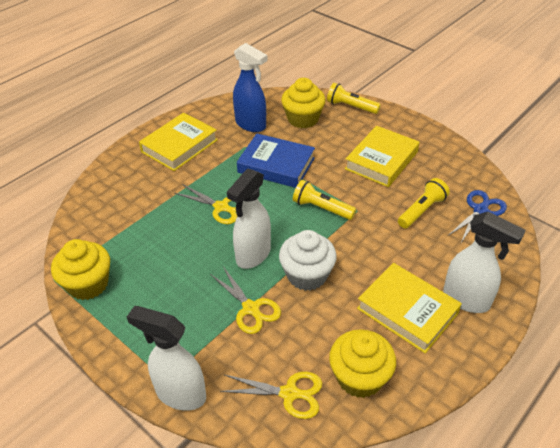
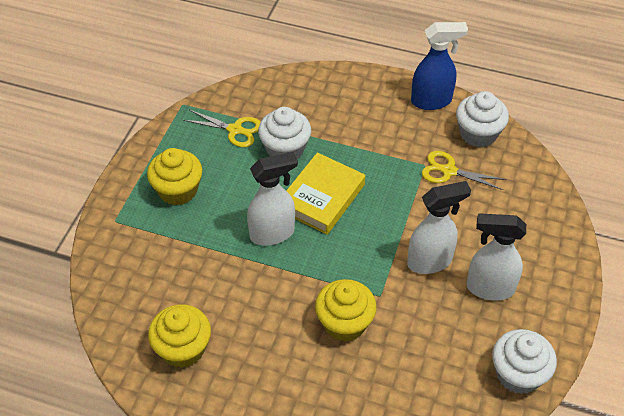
blue book: 1 -> 0
blue scissors: 1 -> 0
white cupcake: 1 -> 3
yellow book: 3 -> 1
yellow flashlight: 3 -> 0
yellow scissors: 3 -> 2

